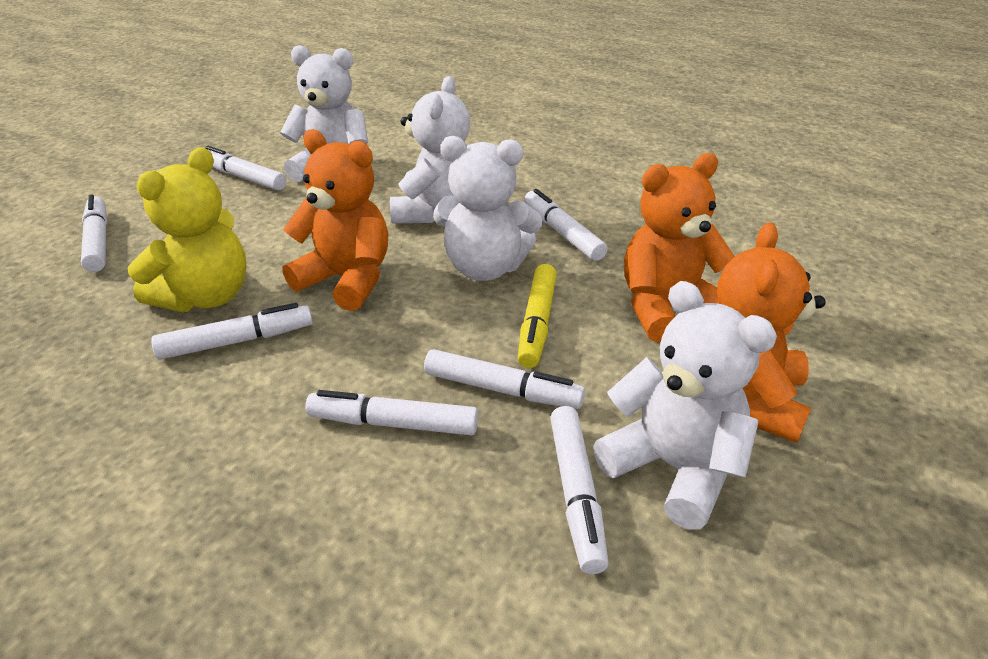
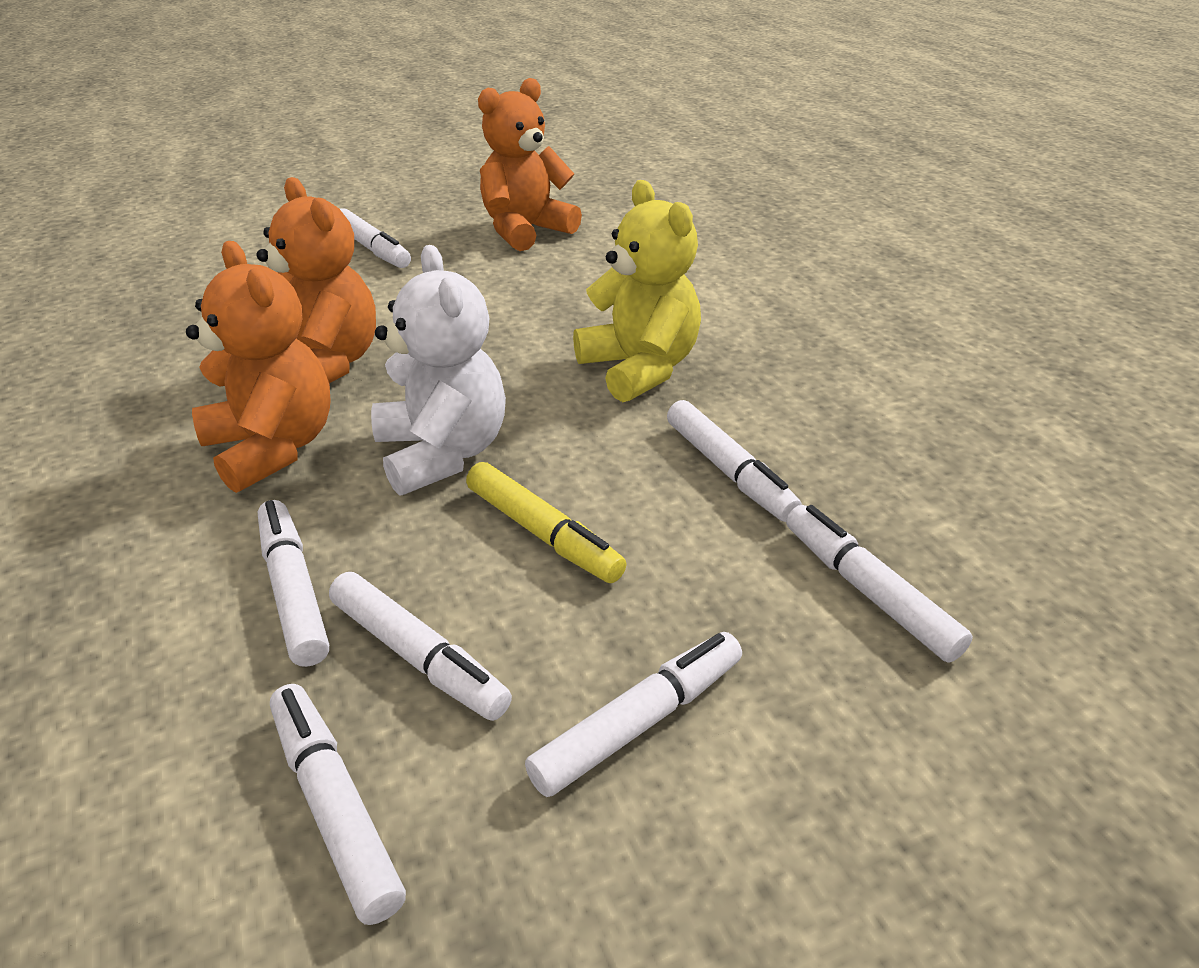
white teddy bear: 4 -> 1

